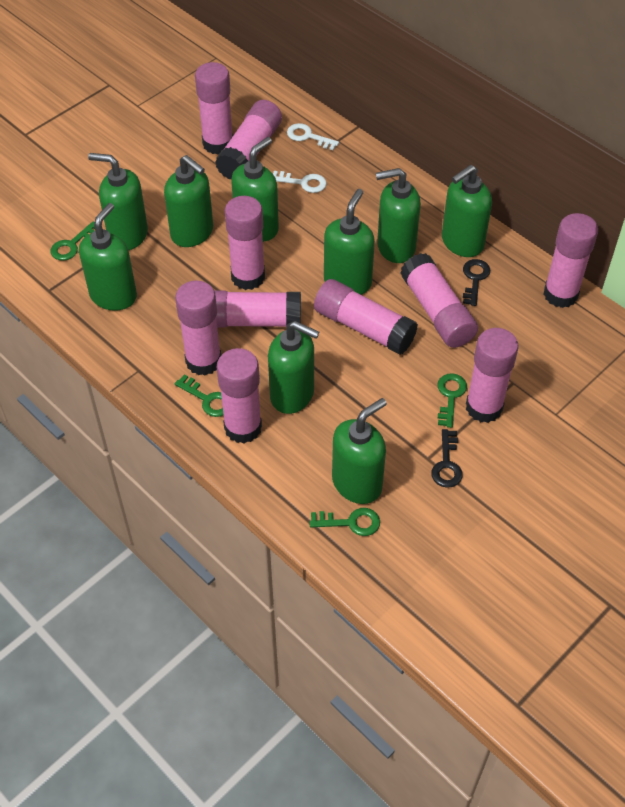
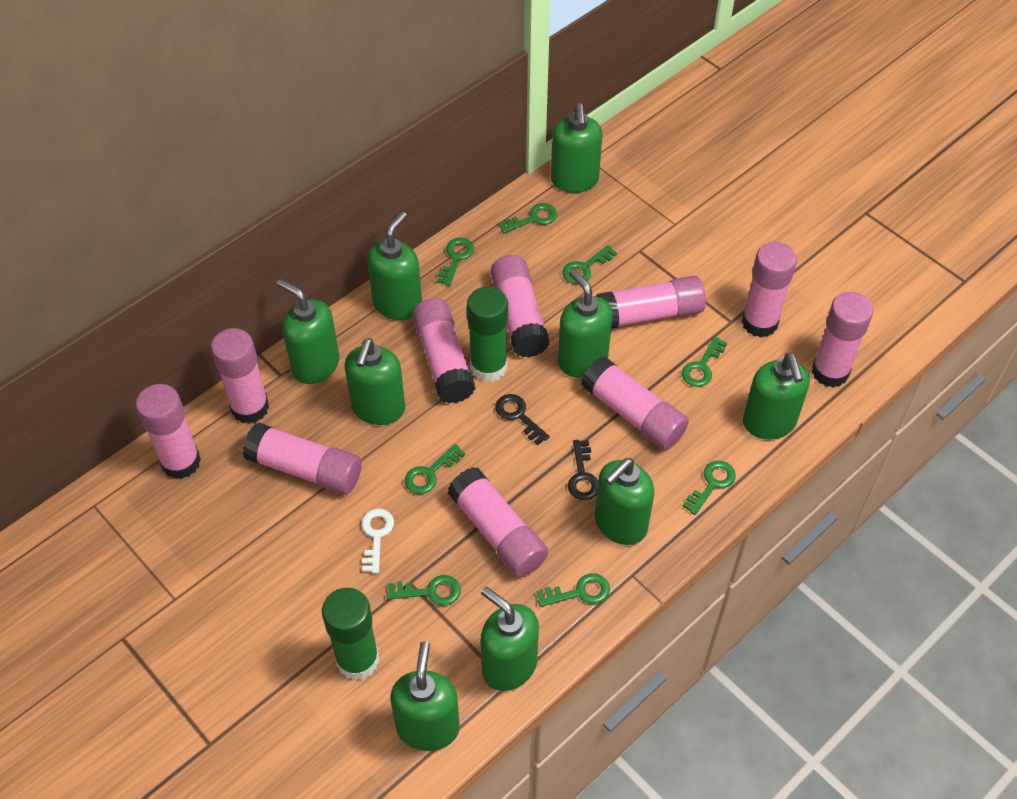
green glue stick: 0 -> 2
green key: 4 -> 8
white key: 2 -> 1

